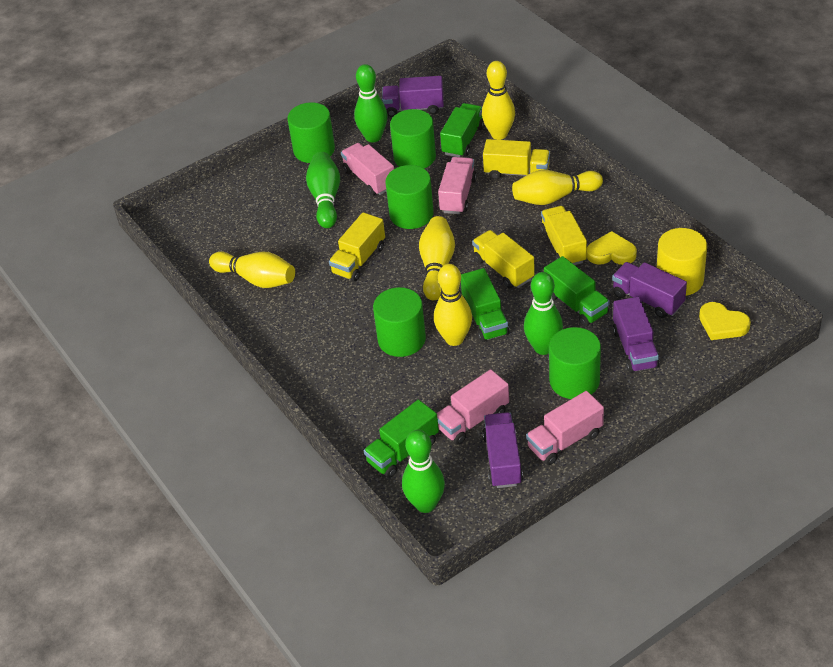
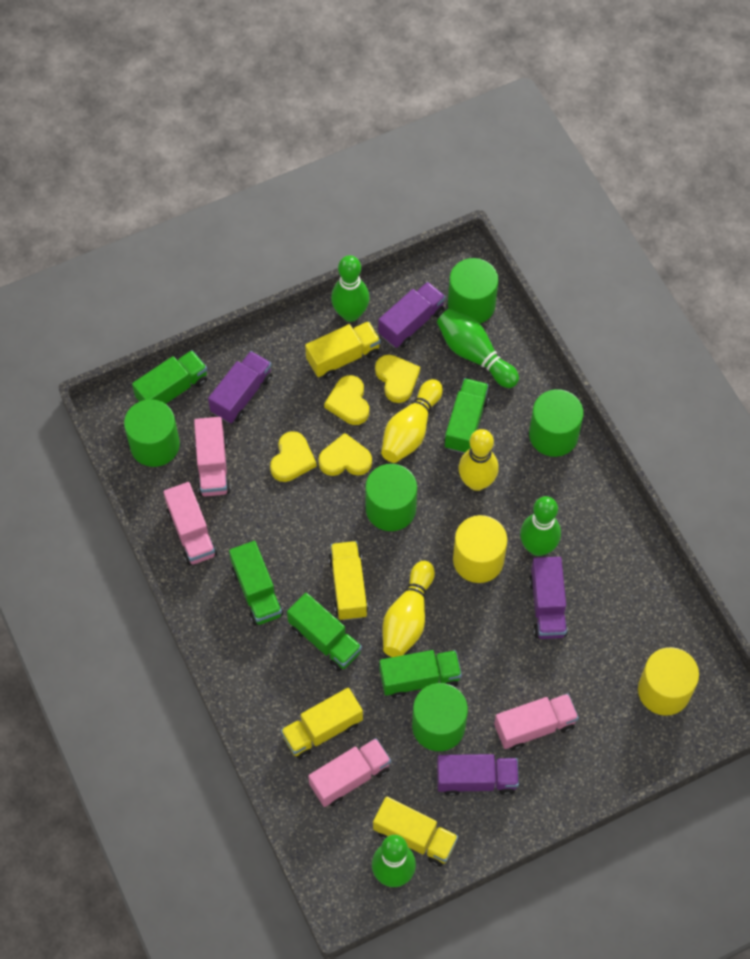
green truck: 4 -> 5
yellow bowling pin: 5 -> 3
yellow cylinder: 1 -> 2
yellow heart: 2 -> 4

